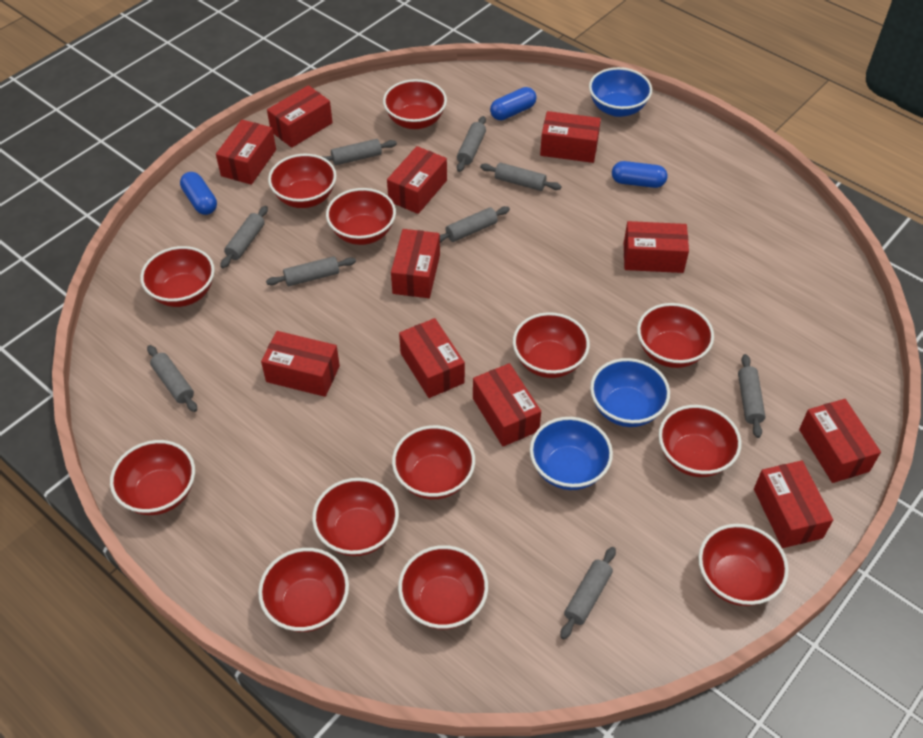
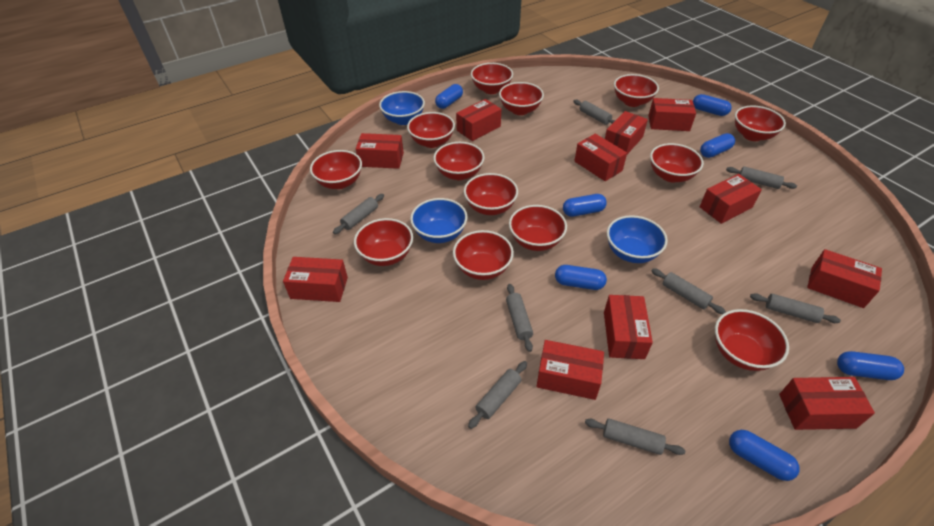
blue capsule: 3 -> 7
grey rolling pin: 9 -> 8

